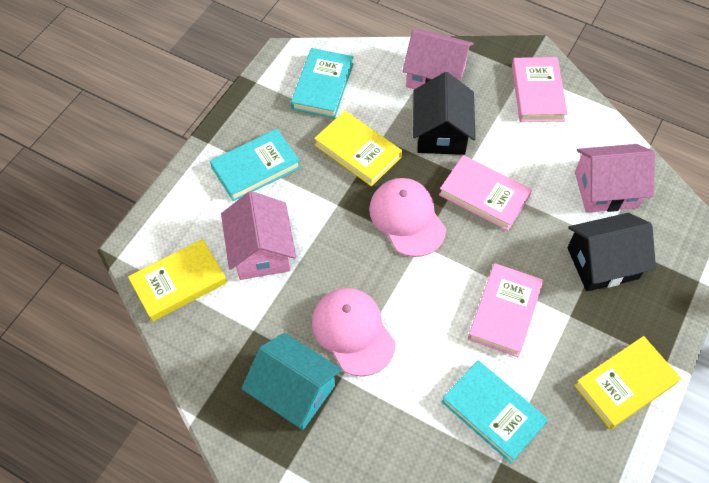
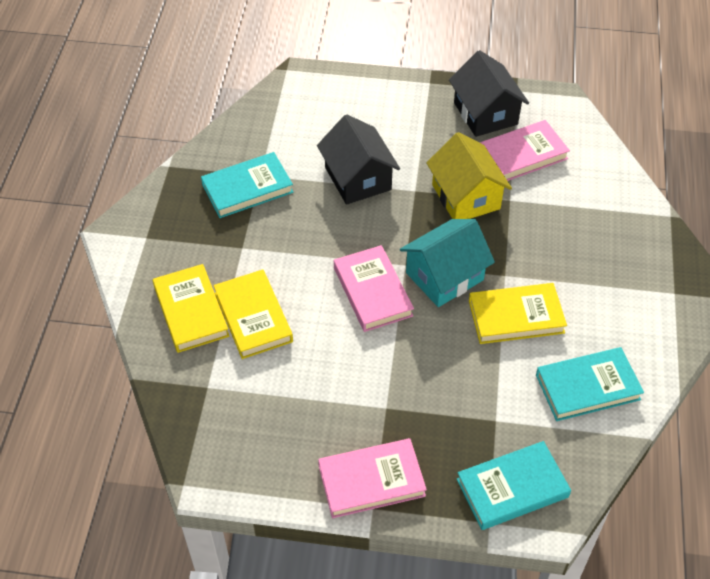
pink cap: 2 -> 0
pink house: 3 -> 0
yellow house: 0 -> 1

